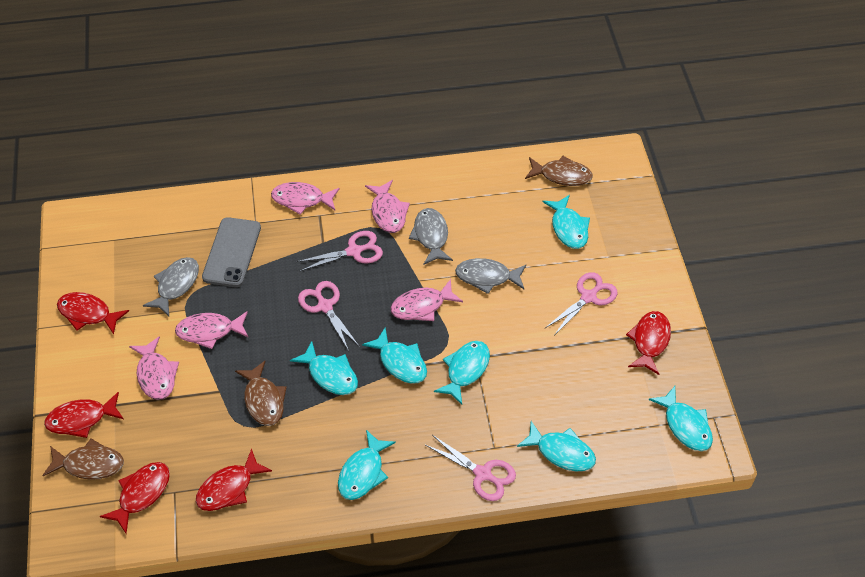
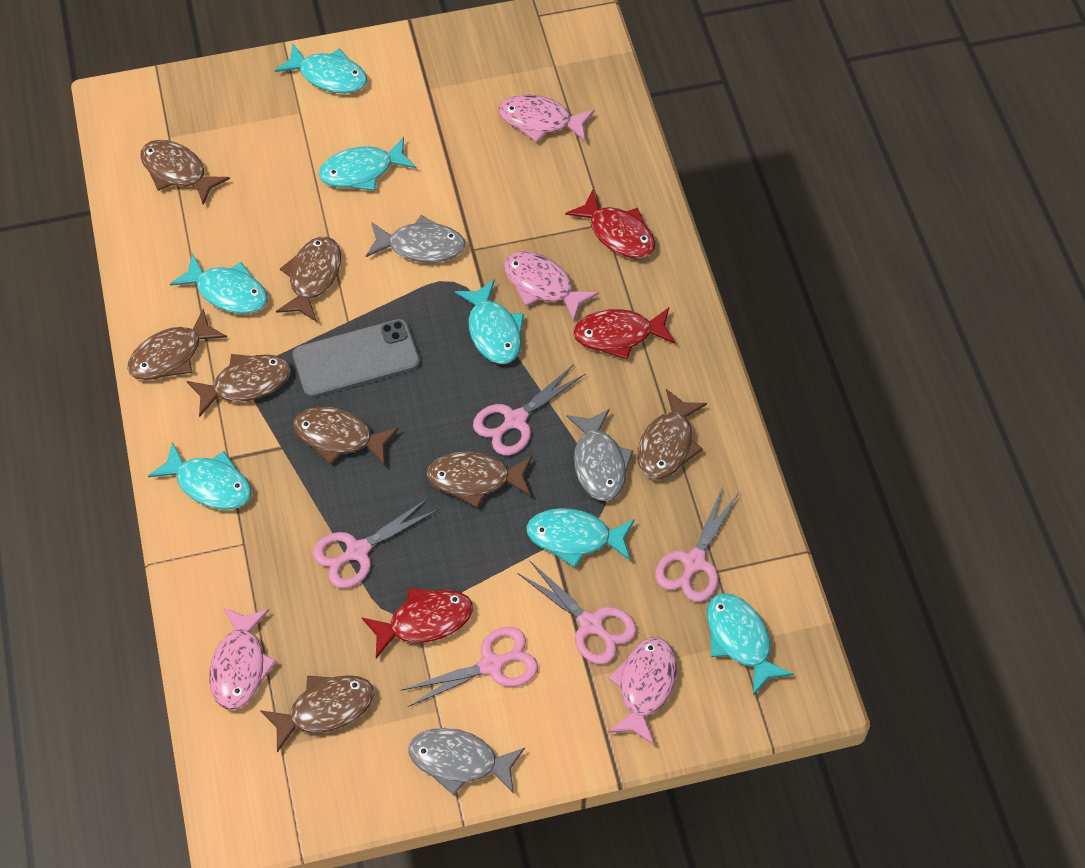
brown fish: 3 -> 8
pink fish: 5 -> 4
pink scissors: 4 -> 5
red fish: 5 -> 3

